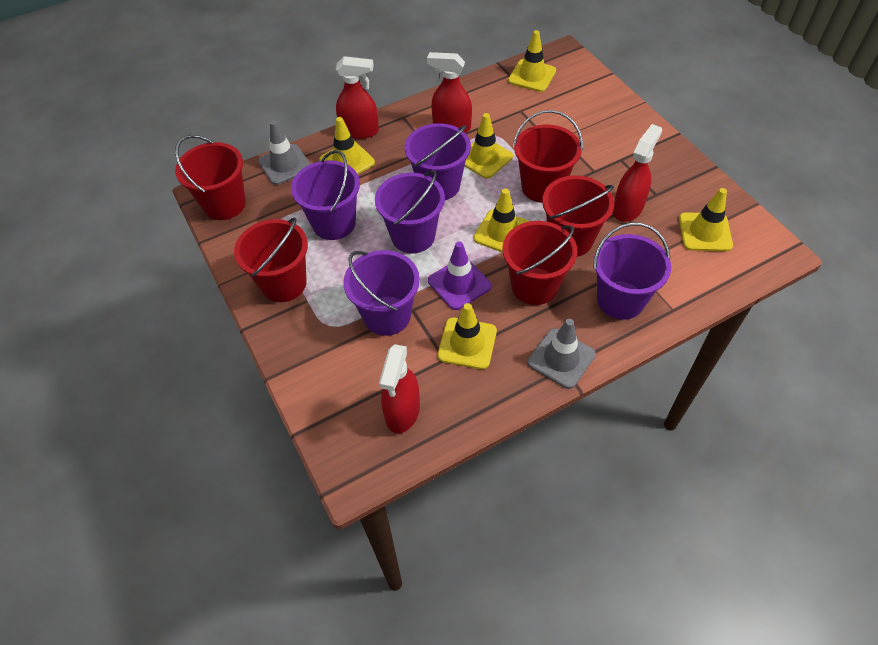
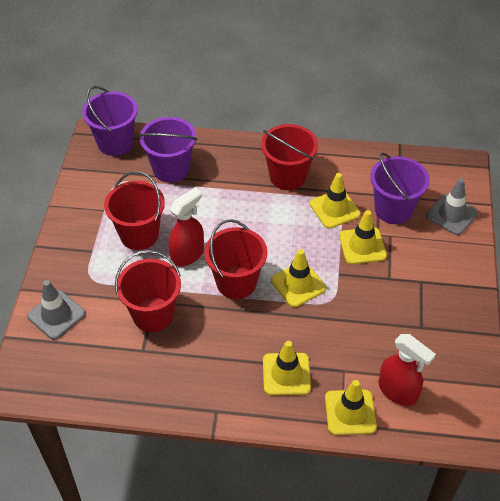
purple bucket: 5 -> 3
purple traffic cone: 1 -> 0
red bucket: 5 -> 4
red spray bottle: 4 -> 2
yellow traffic cone: 6 -> 5

